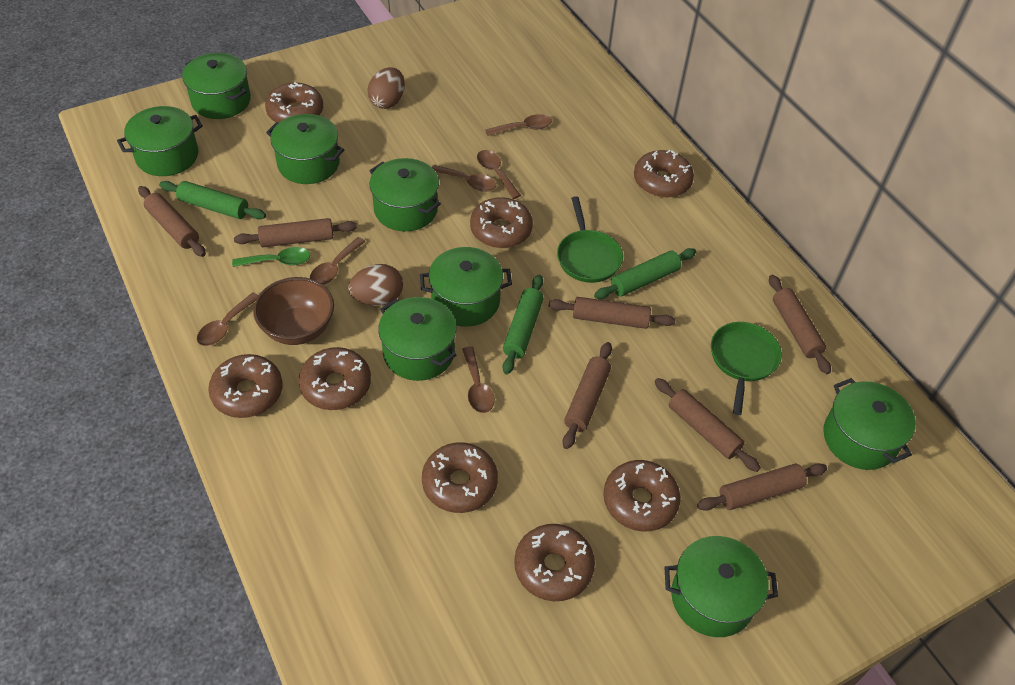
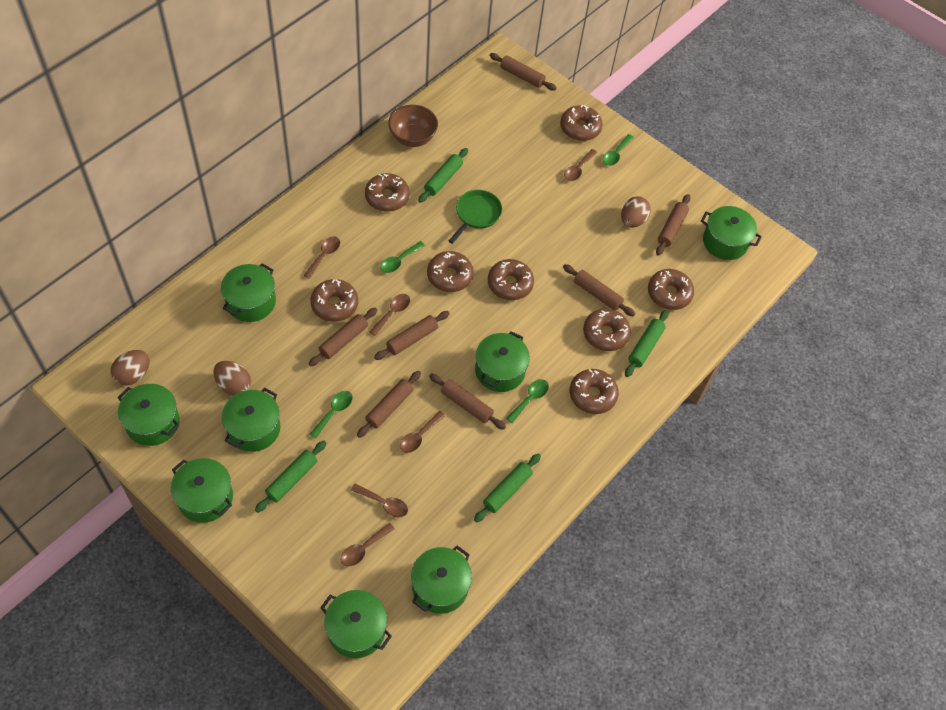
brown egg: 2 -> 3
green pan: 2 -> 1
green rolling pin: 3 -> 4
green spoon: 1 -> 4

